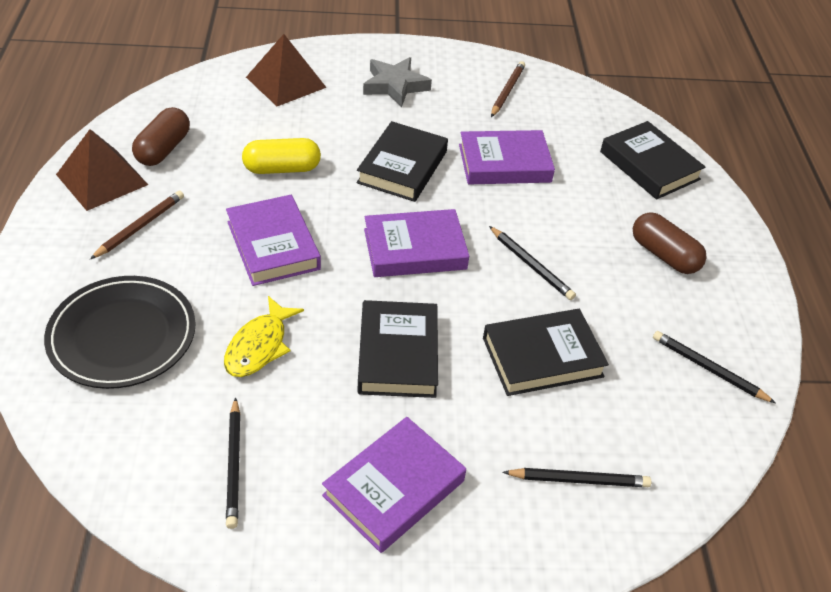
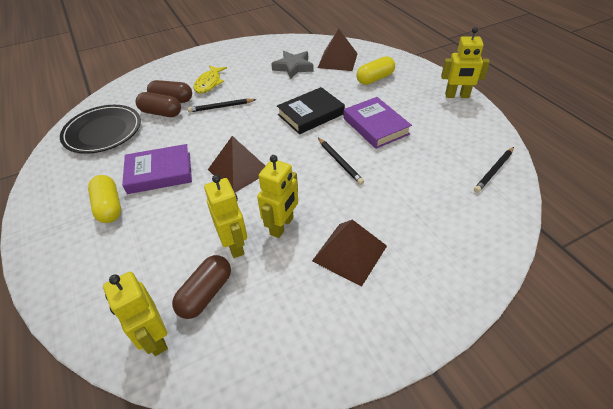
black book: 4 -> 1
black pencil: 4 -> 3
brown capsule: 2 -> 3
brown pencil: 2 -> 0
brown pyramid: 2 -> 3
purple book: 4 -> 2
yellow capsule: 1 -> 2
yellow robot: 0 -> 4

